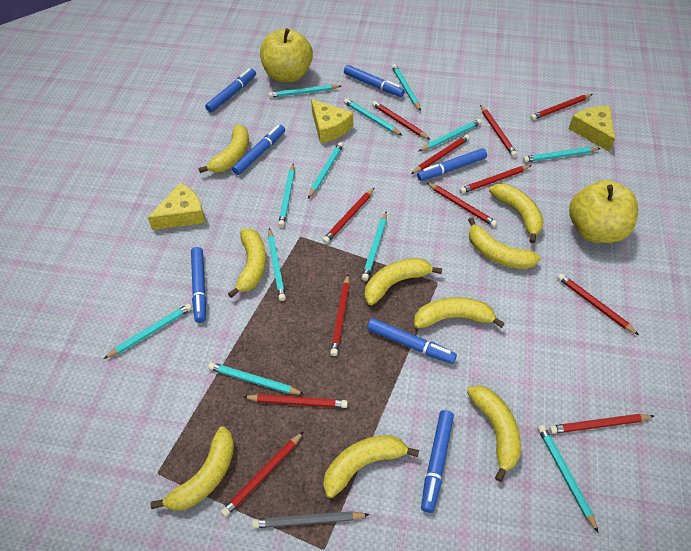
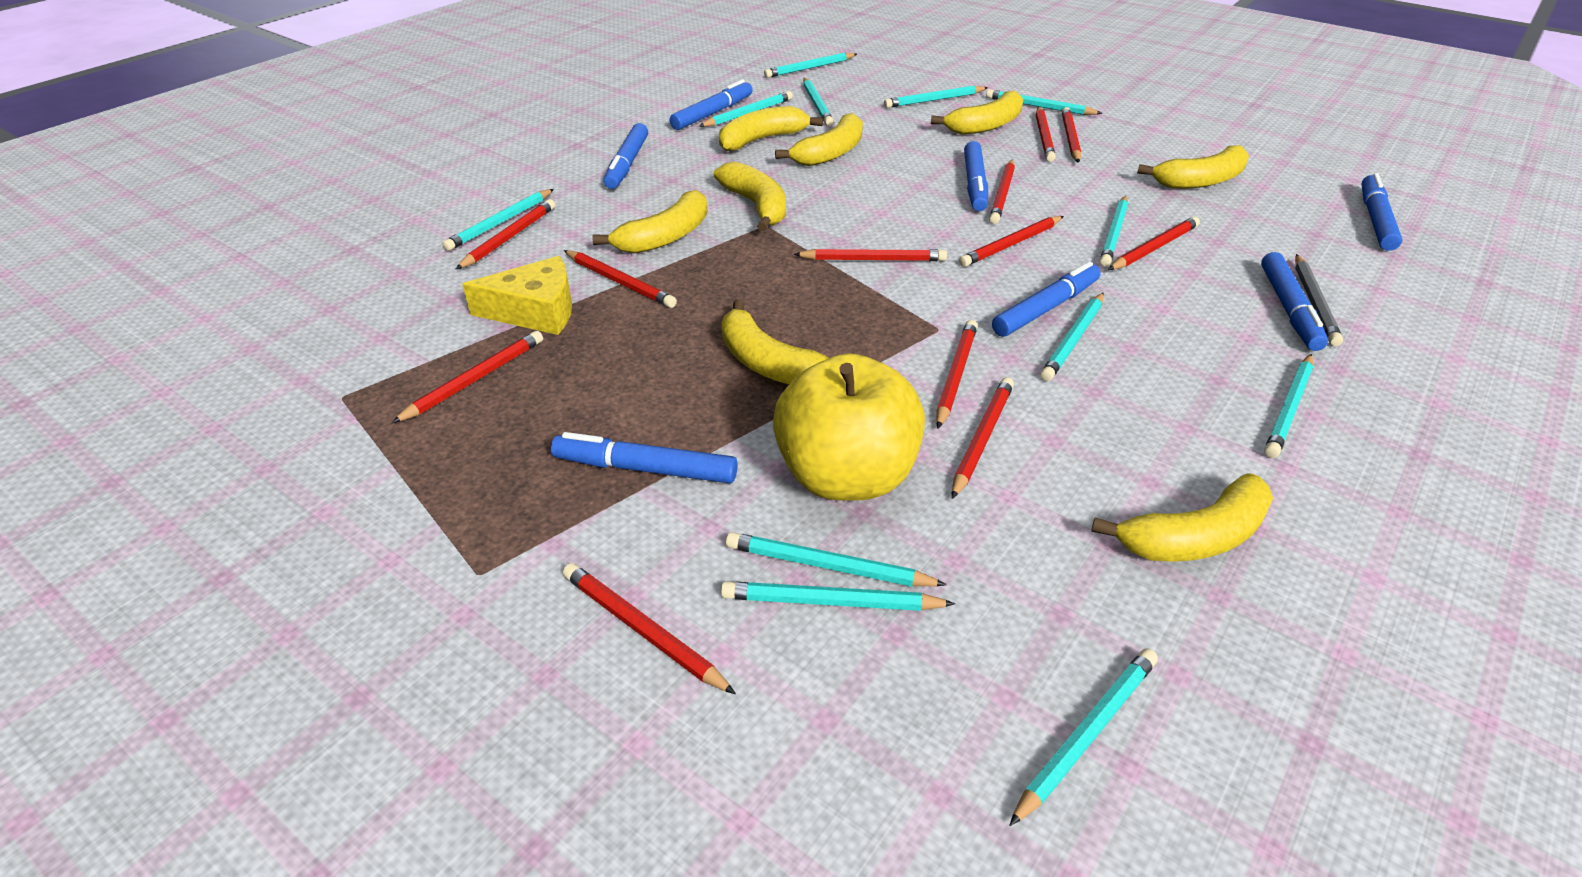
yellow apple: 2 -> 1
yellow banana: 9 -> 8
yellow cheese: 3 -> 1

